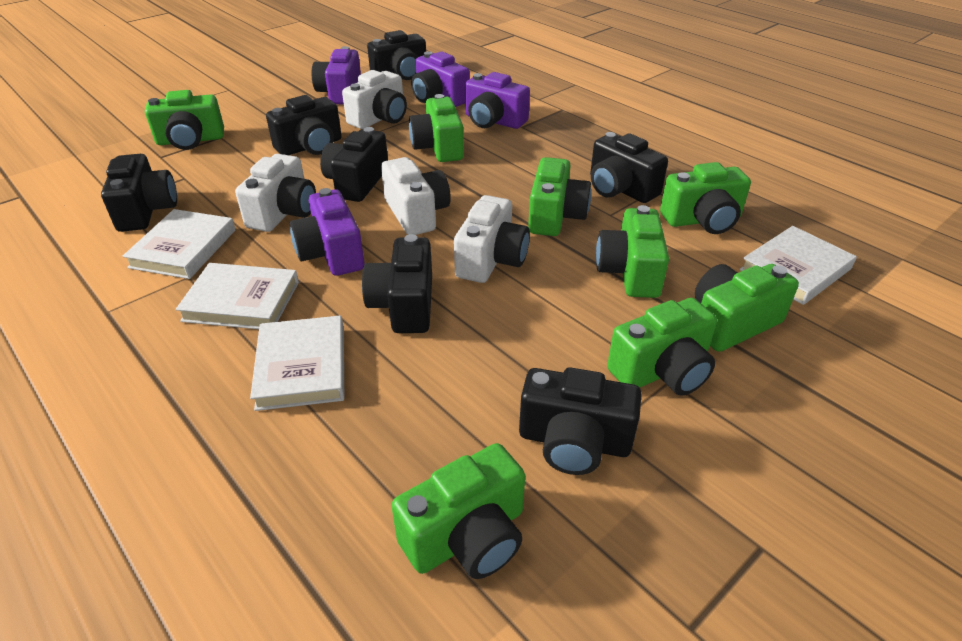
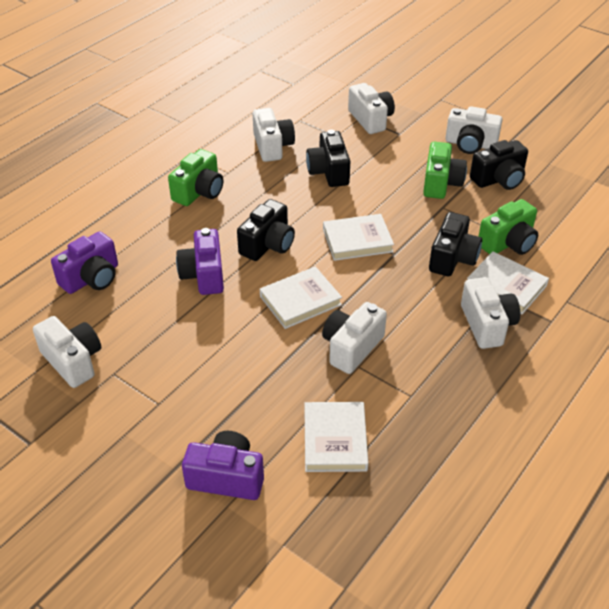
black camera: 7 -> 4
green camera: 8 -> 3
purple camera: 4 -> 3
white camera: 4 -> 6

